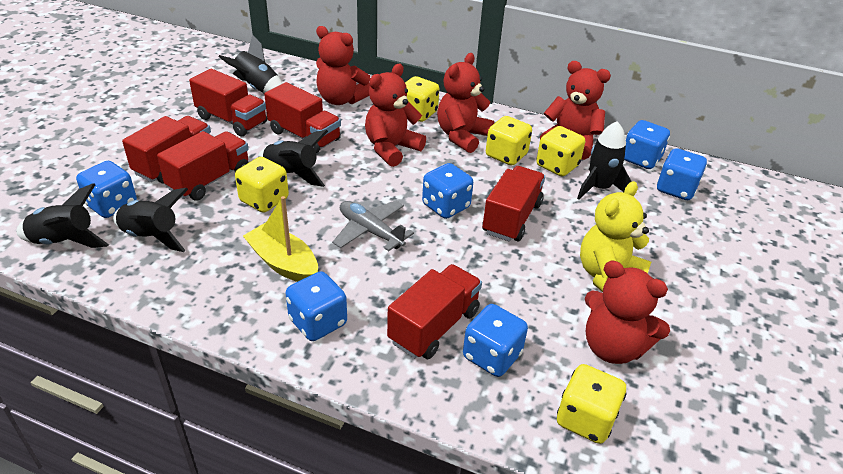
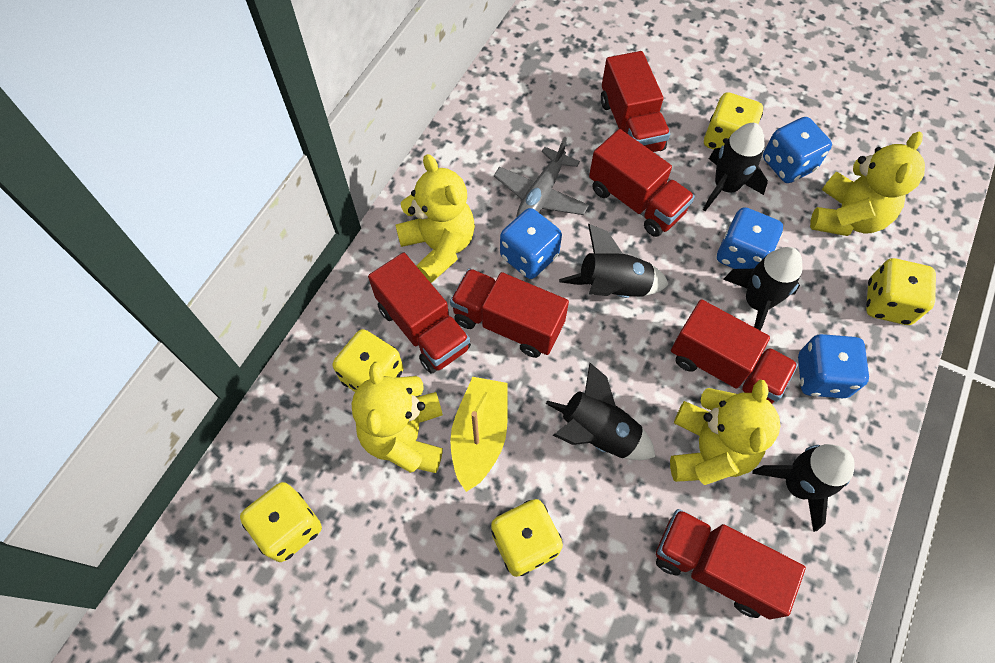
blue dice: 6 -> 4
red teddy bear: 5 -> 0
yellow teddy bear: 1 -> 4

